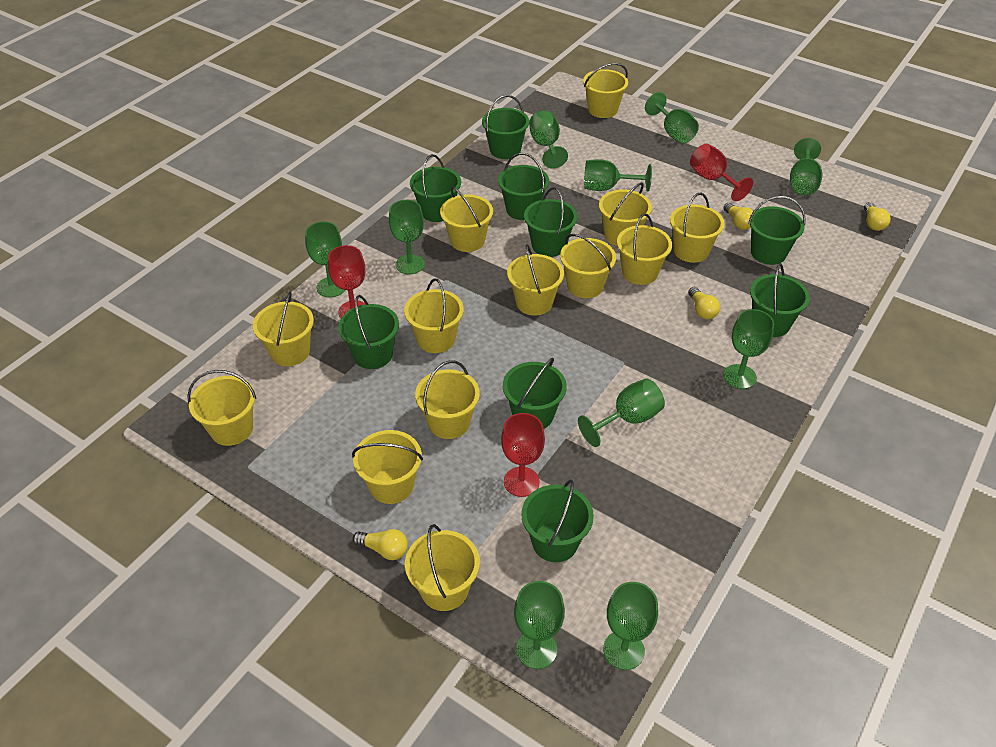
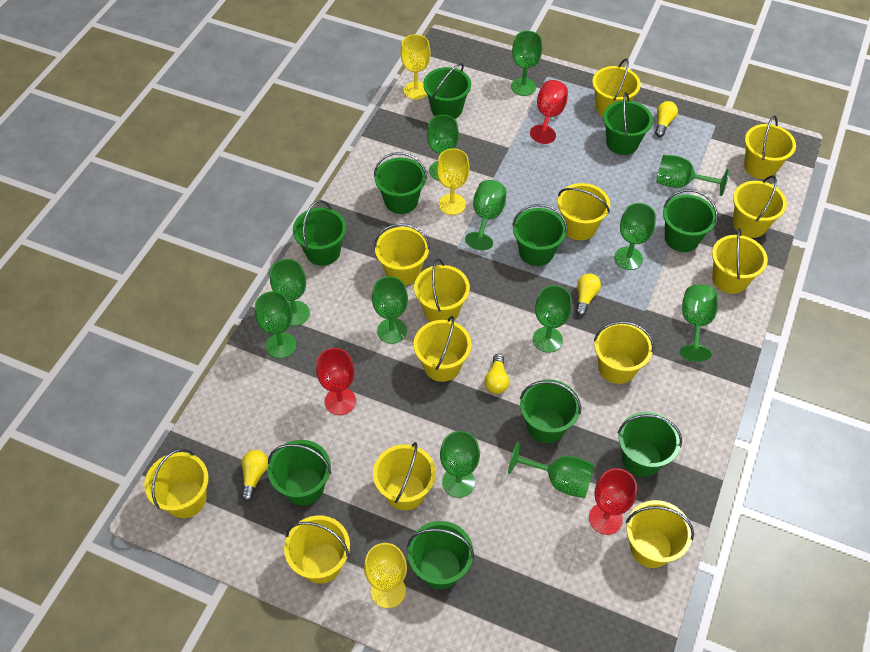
green bucket: 9 -> 10
green goblet: 10 -> 12
yellow goblet: 0 -> 3

